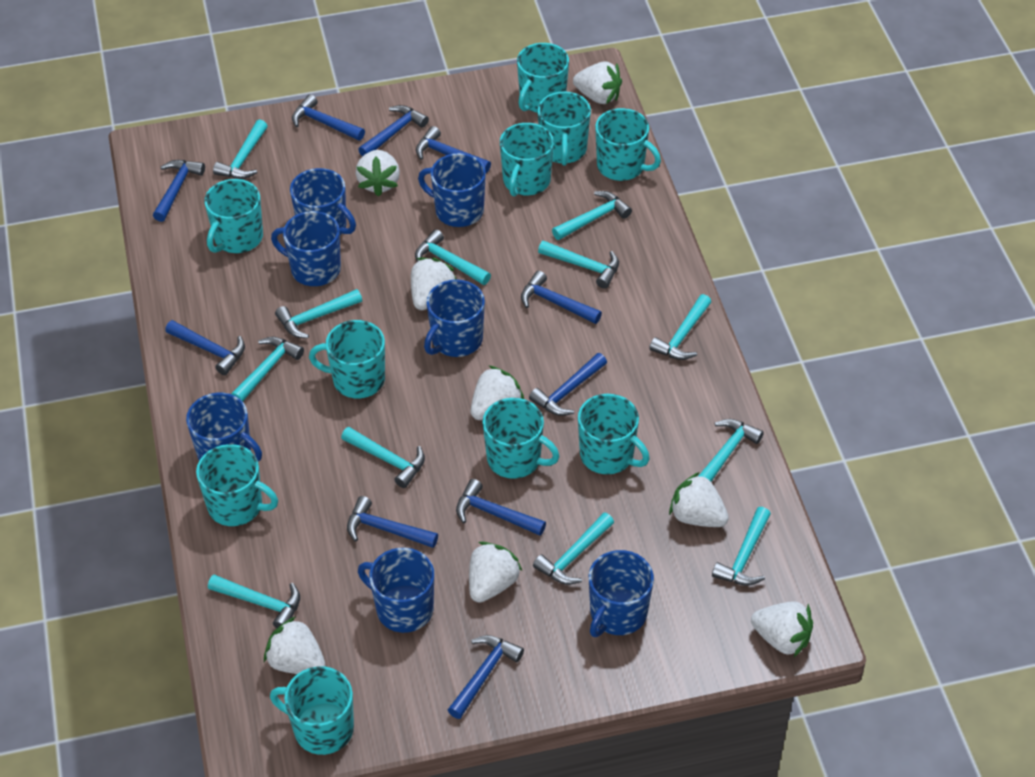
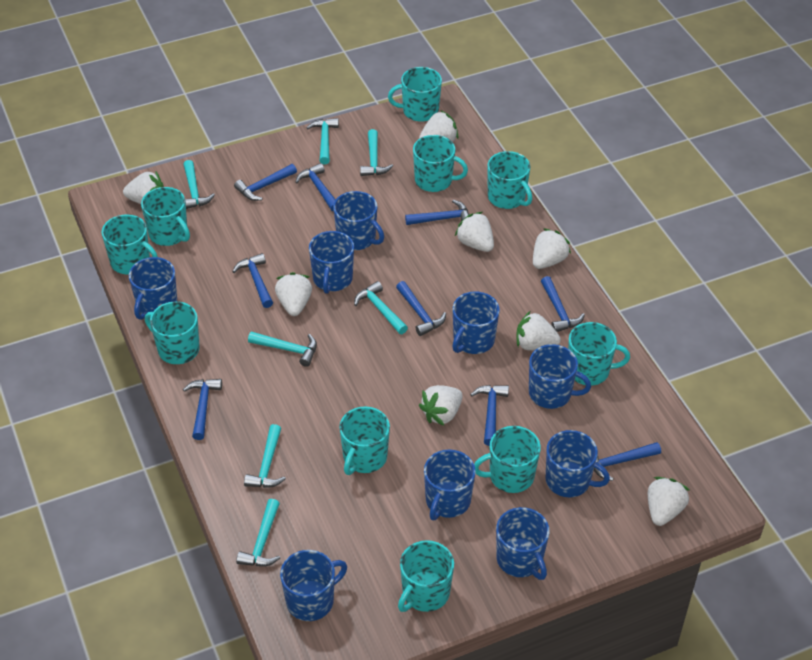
blue hammer: 10 -> 9
blue mug: 7 -> 9
turquoise hammer: 12 -> 7

